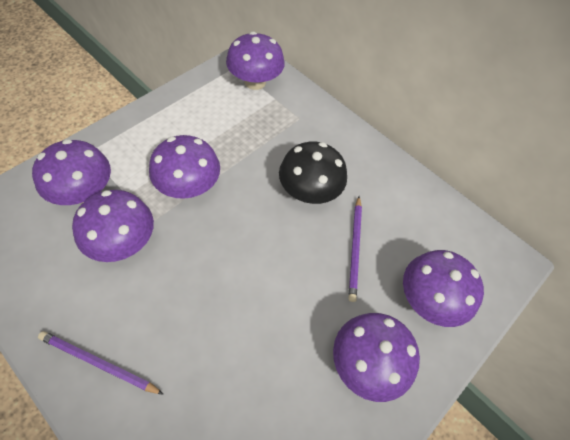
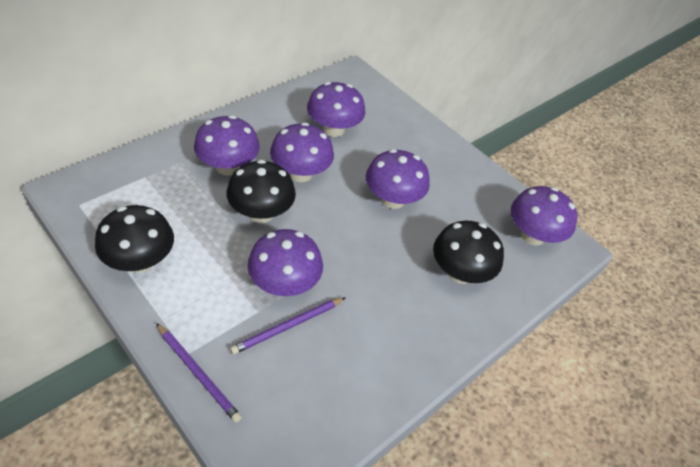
black mushroom: 1 -> 3

